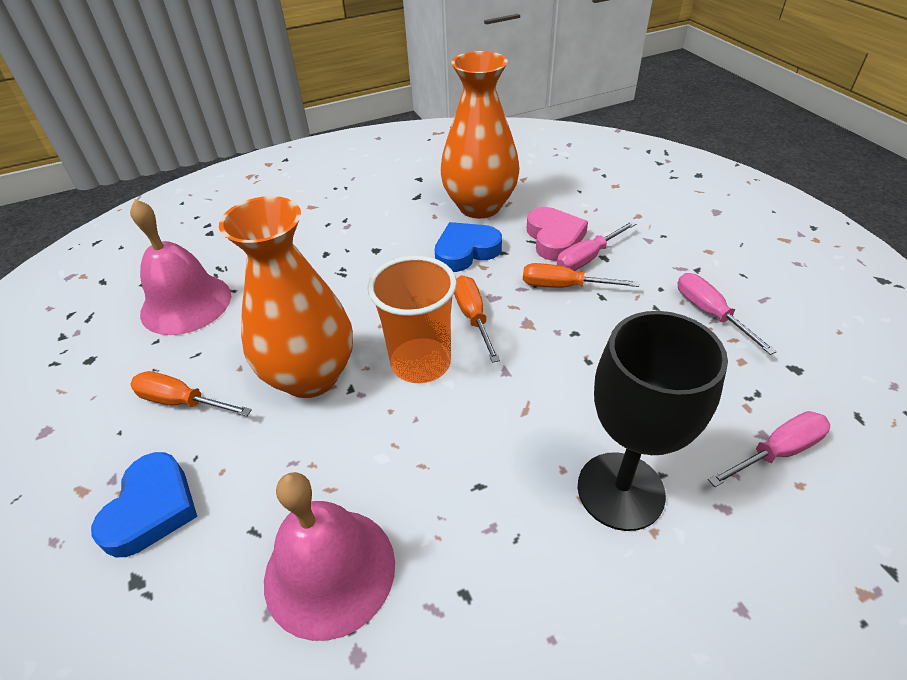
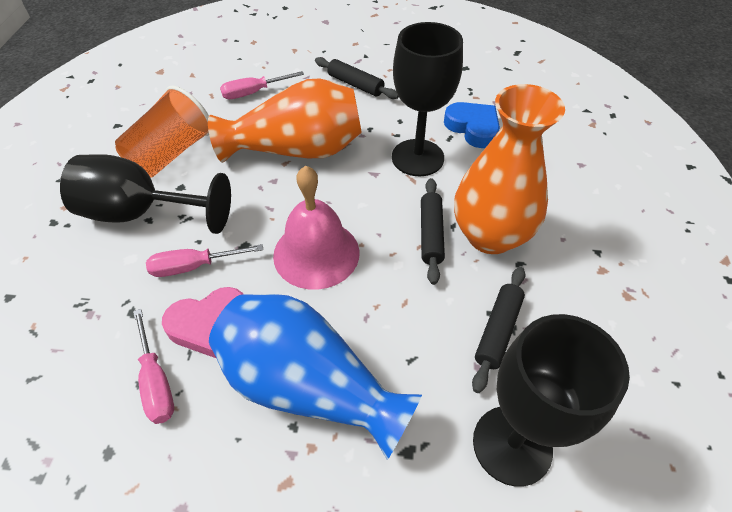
black goblet: 1 -> 3
black rolling pin: 0 -> 3
blue heart: 2 -> 1
blue vase: 0 -> 1
orange screwdriver: 3 -> 0
pink bell: 2 -> 1

